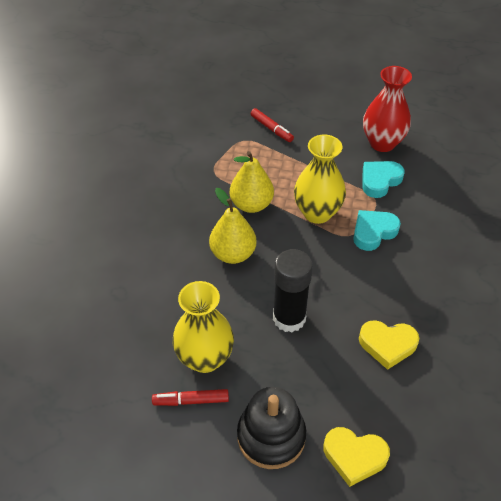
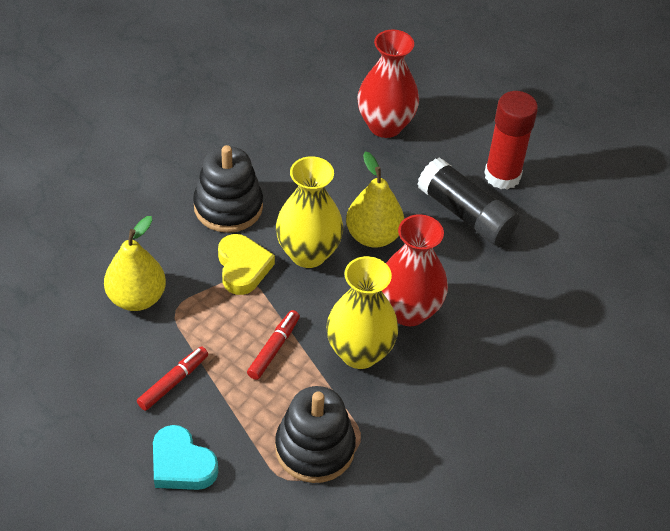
black stacking toy: 1 -> 2
red glue stick: 0 -> 1
red vase: 1 -> 2
turquoise heart: 2 -> 1
yellow heart: 2 -> 1

